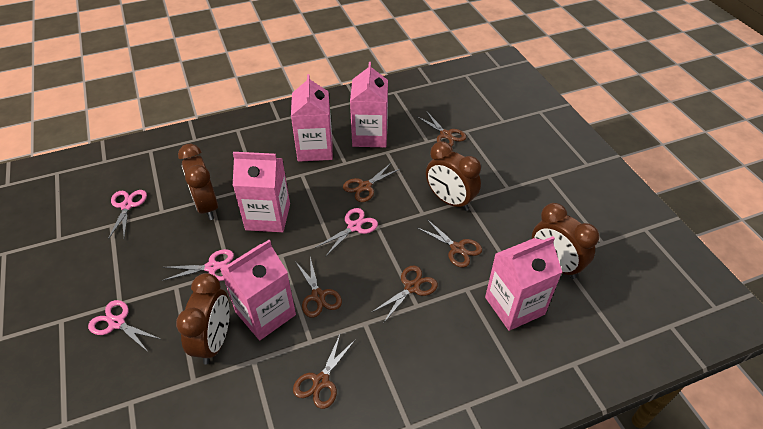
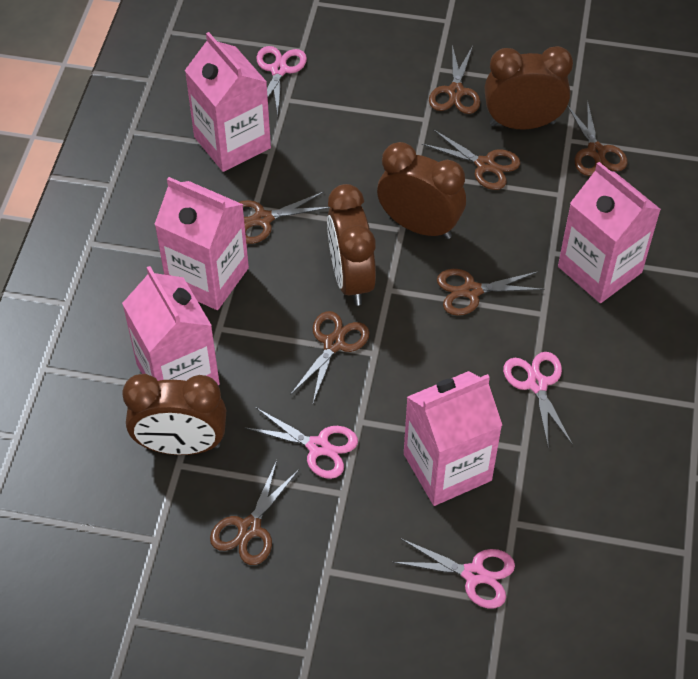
brown scissors: 6 -> 7

